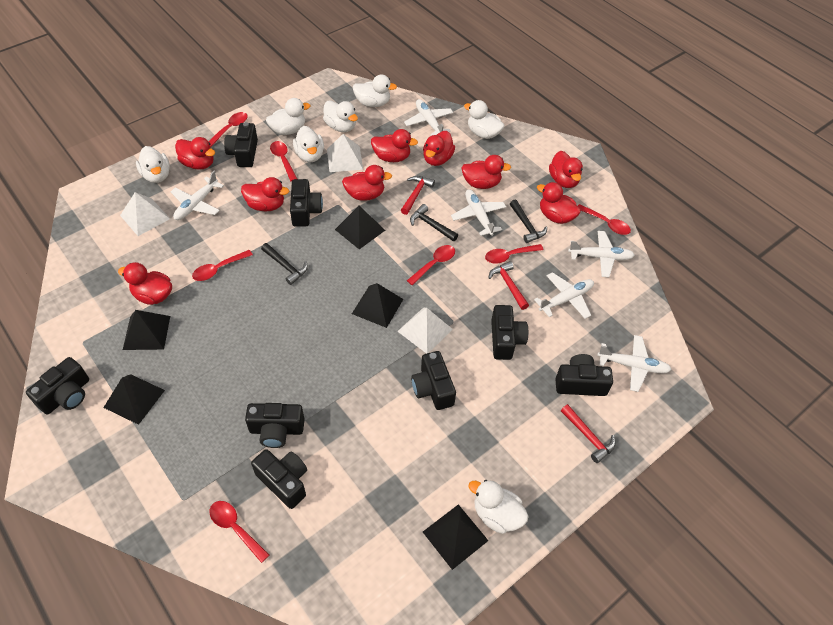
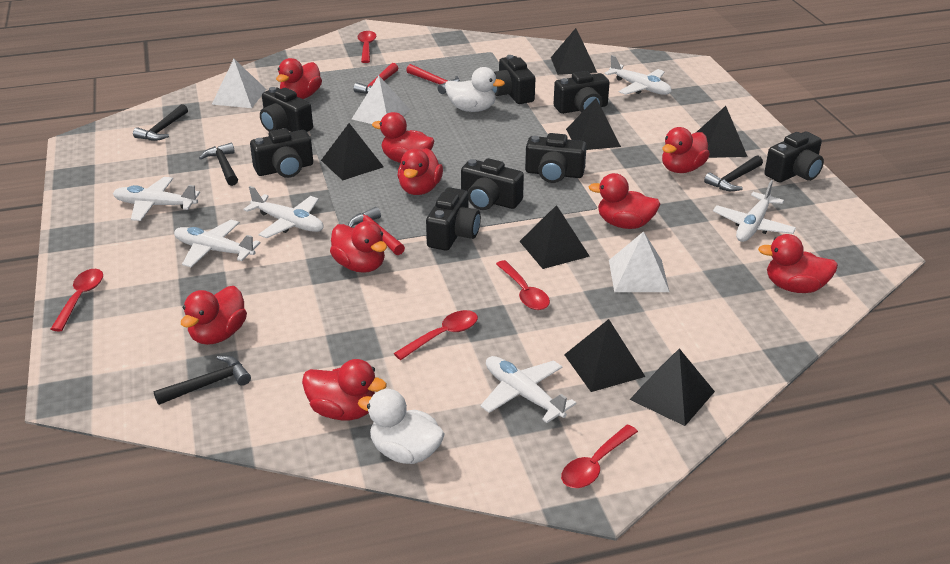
black hammer: 3 -> 4
black pyramid: 5 -> 7
red spoon: 7 -> 5
white duck: 7 -> 2

